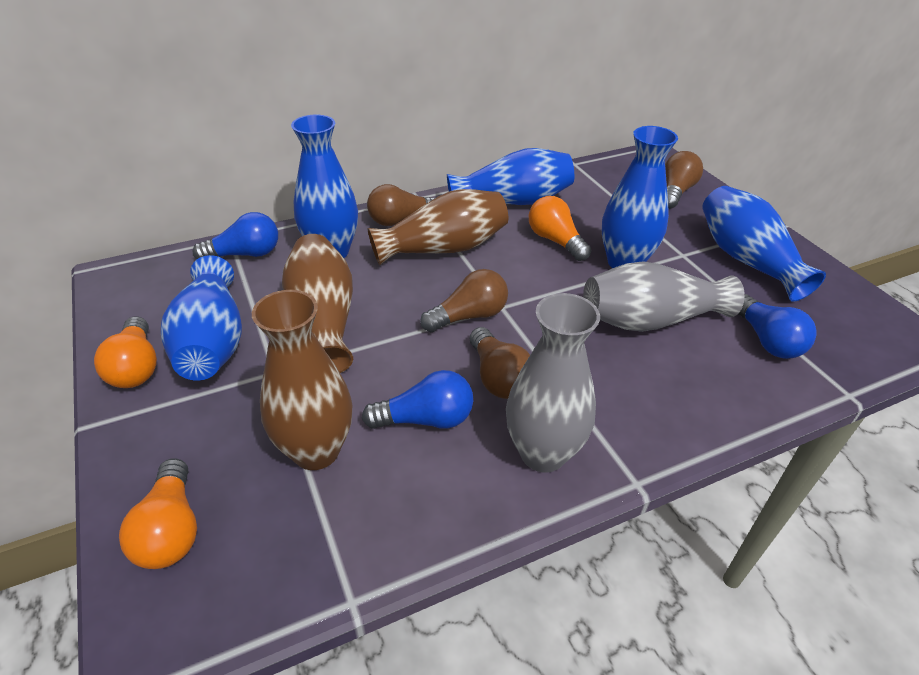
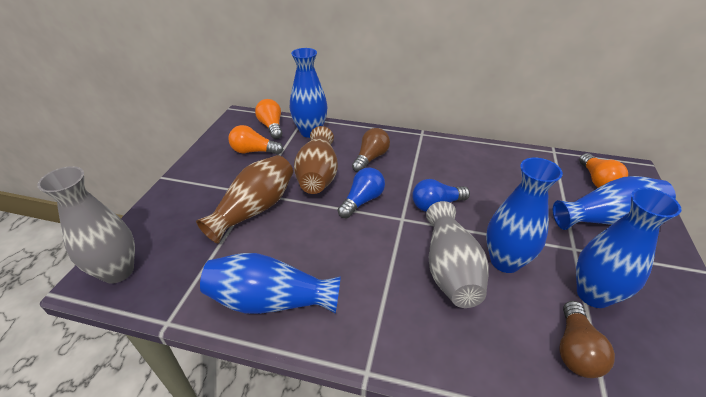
blue light bulb: 3 -> 2
brown light bulb: 4 -> 2
brown vase: 3 -> 2

